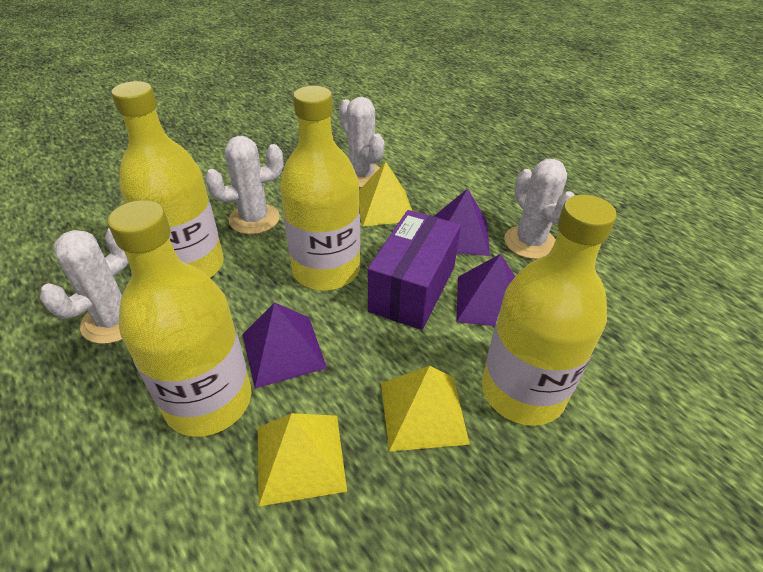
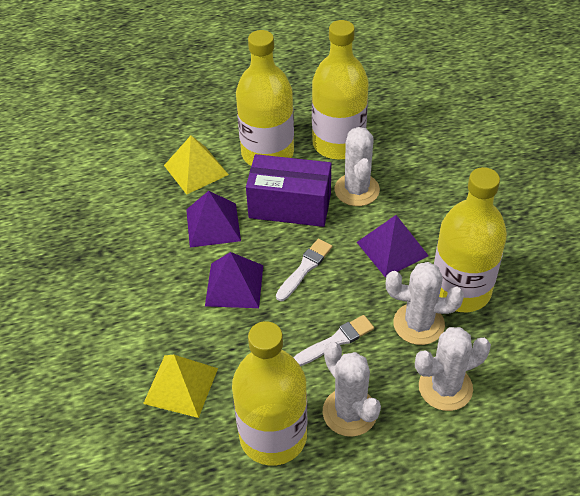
white brush: 0 -> 2
yellow pyramid: 3 -> 2

